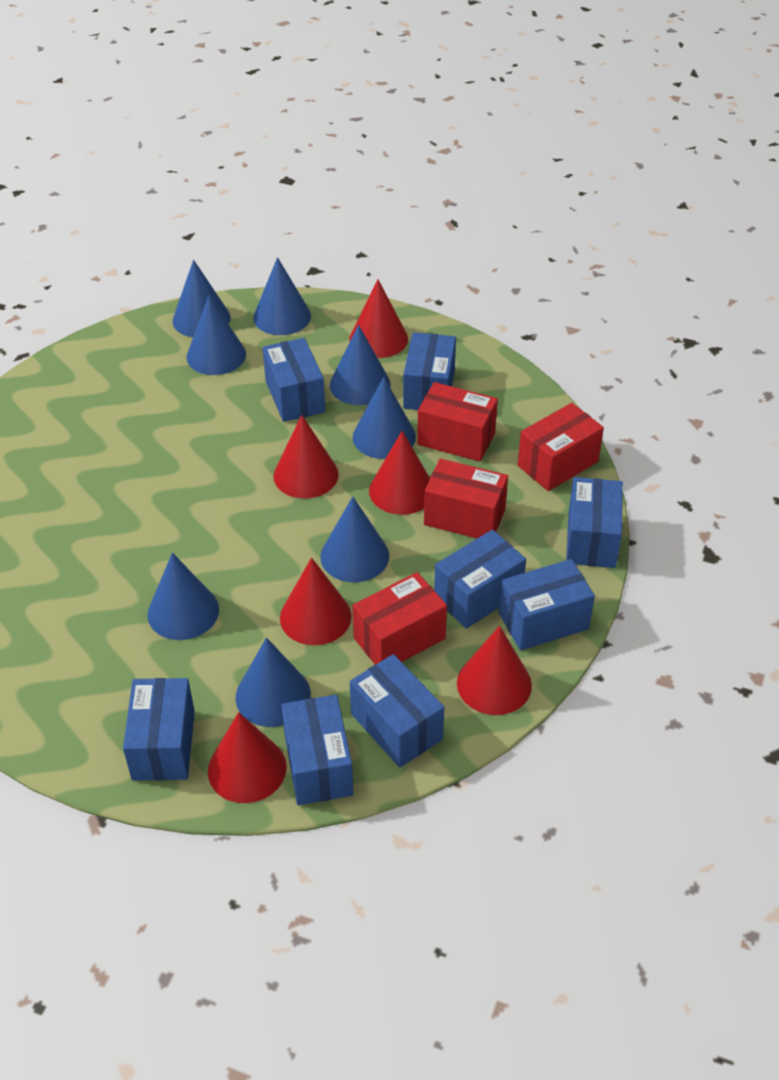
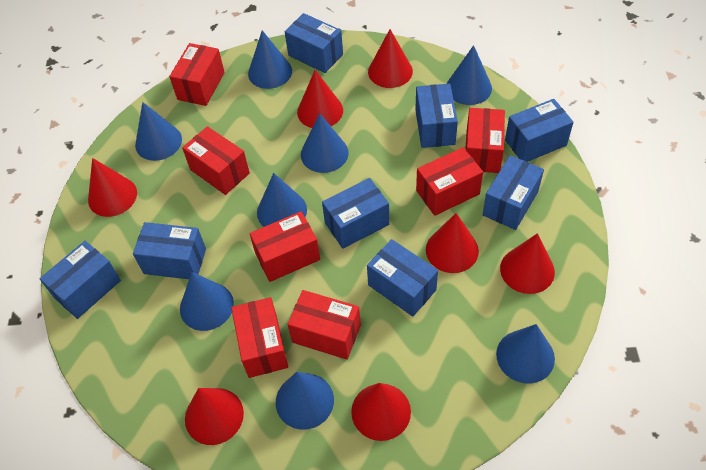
red box: 4 -> 7
red cone: 6 -> 7

